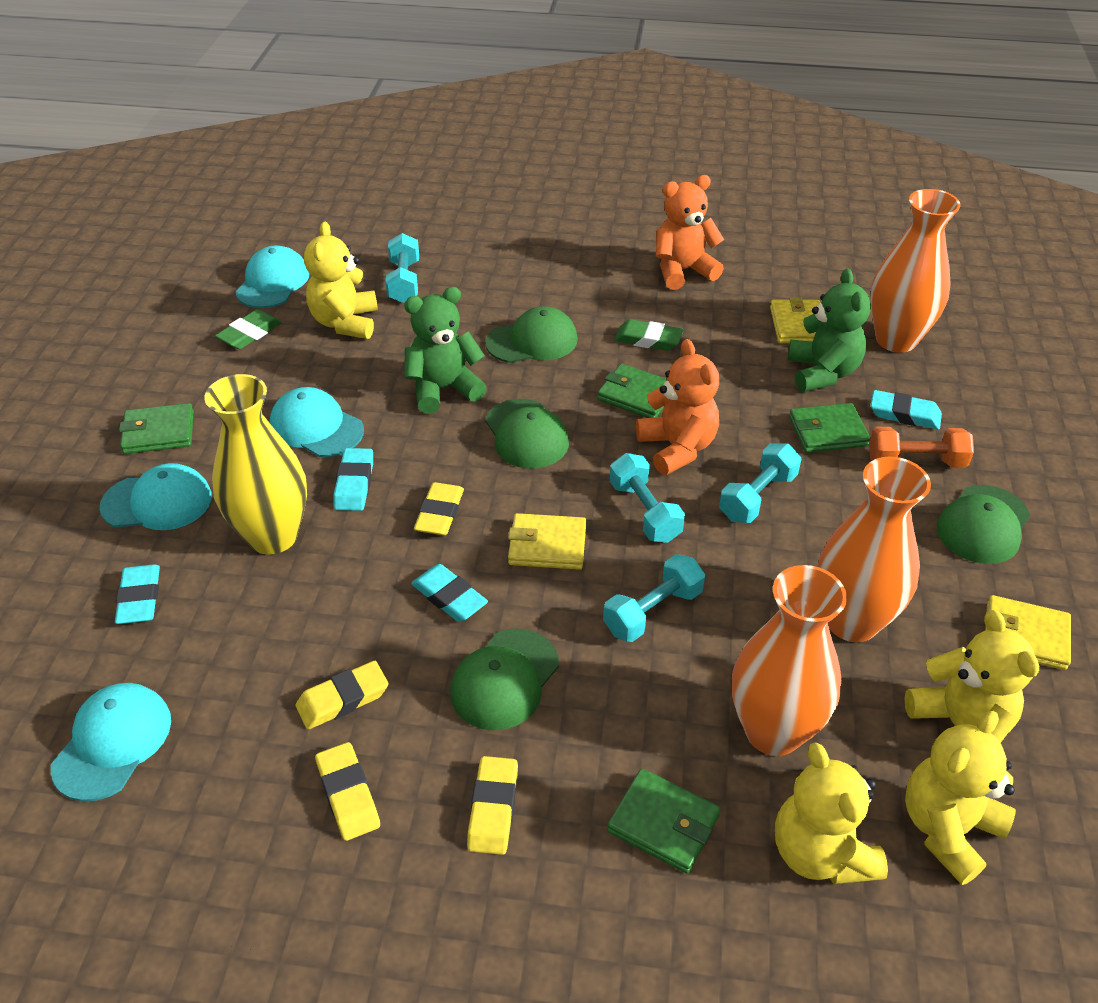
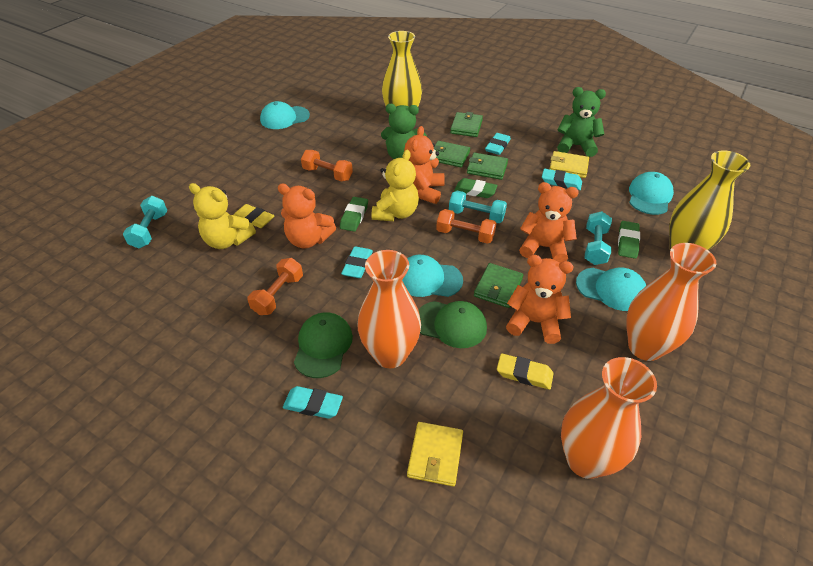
green cap: 4 -> 2
green eraser: 2 -> 3
orange dumbbell: 1 -> 3
orange teddy bear: 2 -> 4
turquoise dumbbell: 4 -> 3
yellow eraser: 4 -> 2
yellow teddy bear: 4 -> 2
yellow vase: 1 -> 2
yellow wallet: 3 -> 2

